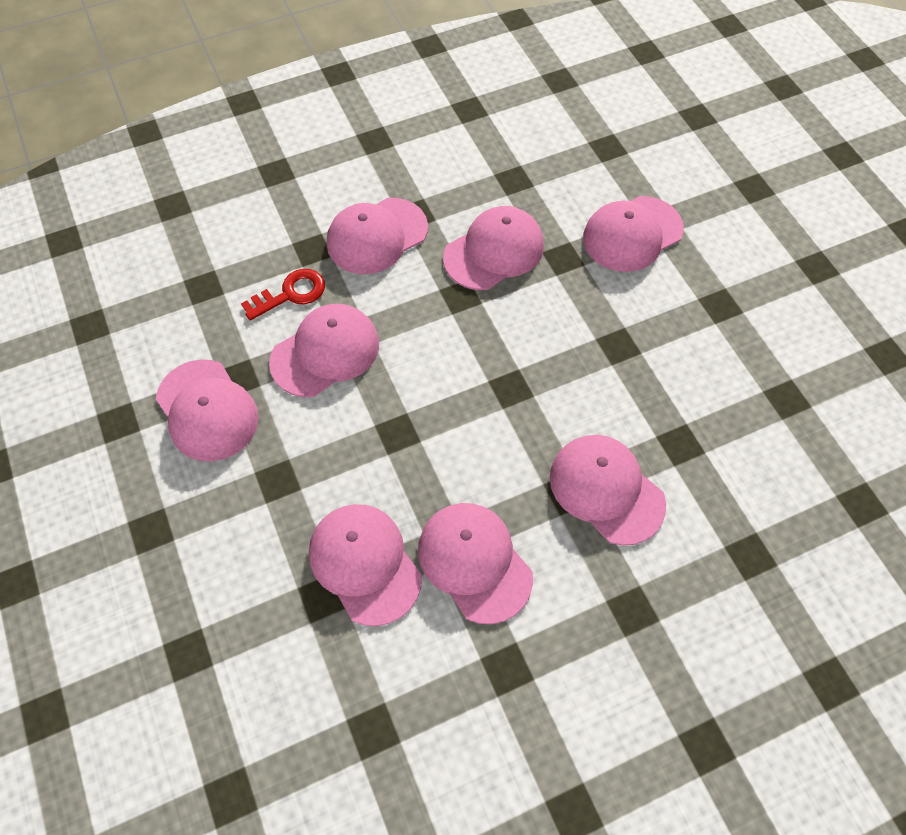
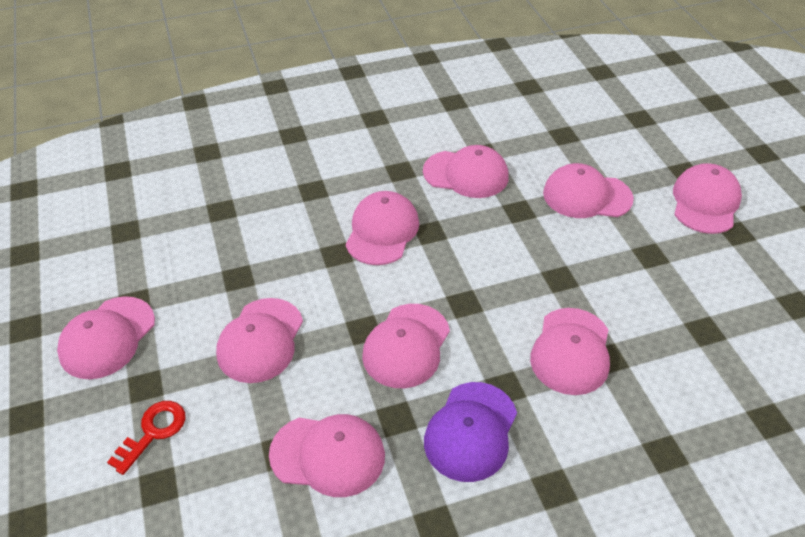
pink cap: 8 -> 9
purple cap: 0 -> 1

